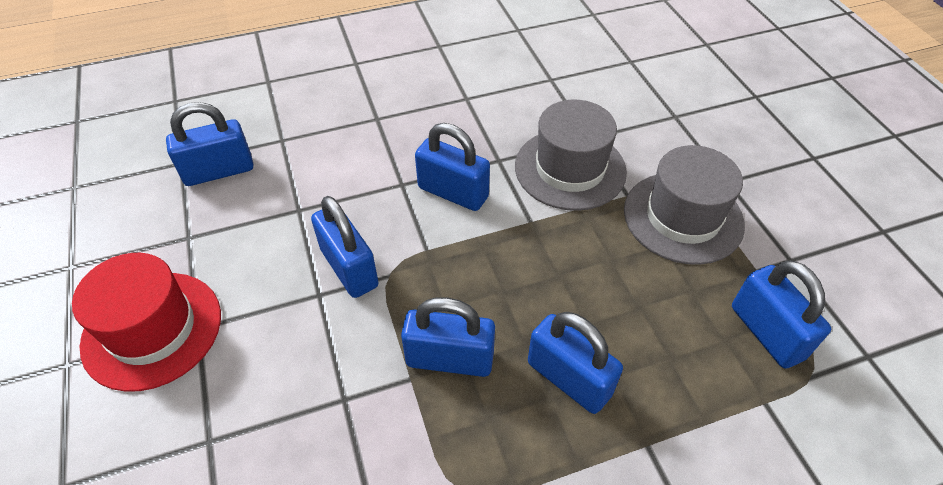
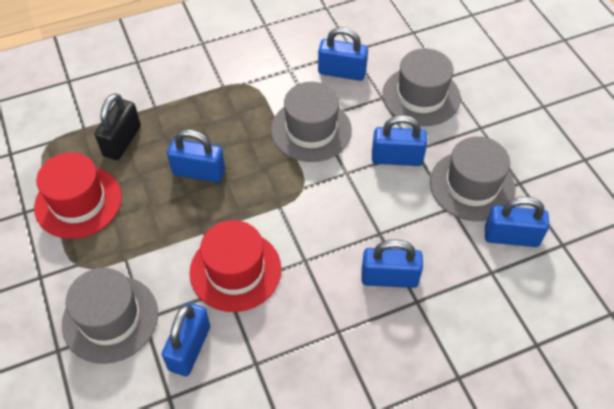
black padlock: 0 -> 1
grey hat: 2 -> 4
red hat: 1 -> 2

